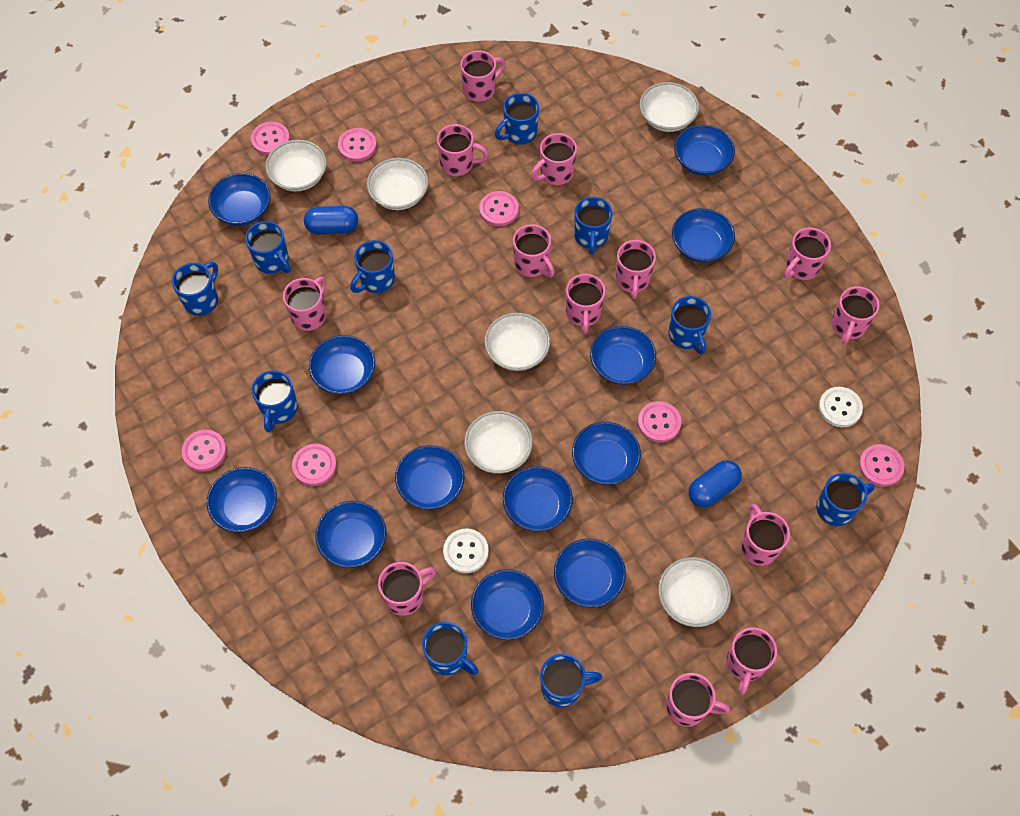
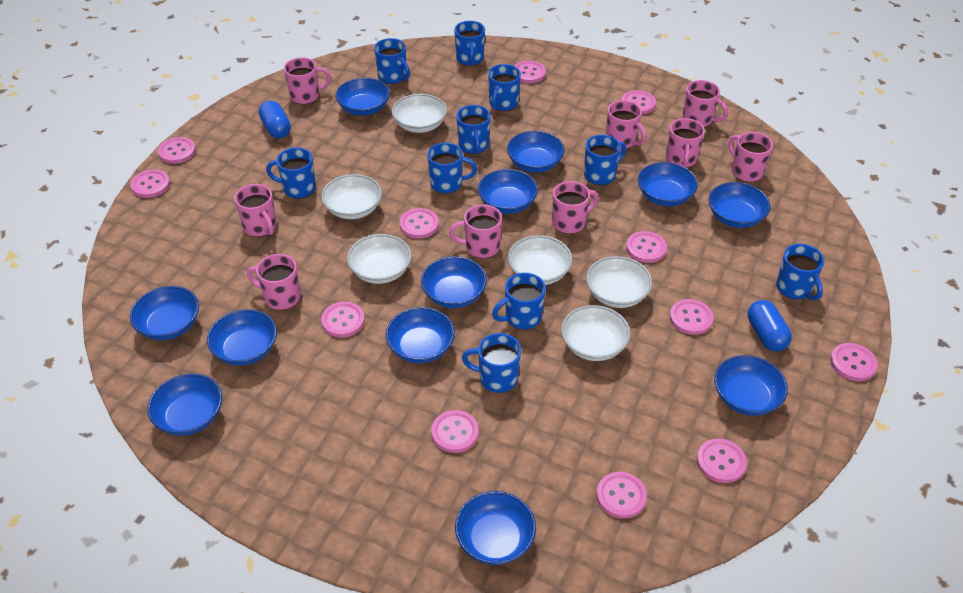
pink button: 7 -> 12
pink mug: 13 -> 9
white button: 2 -> 0

